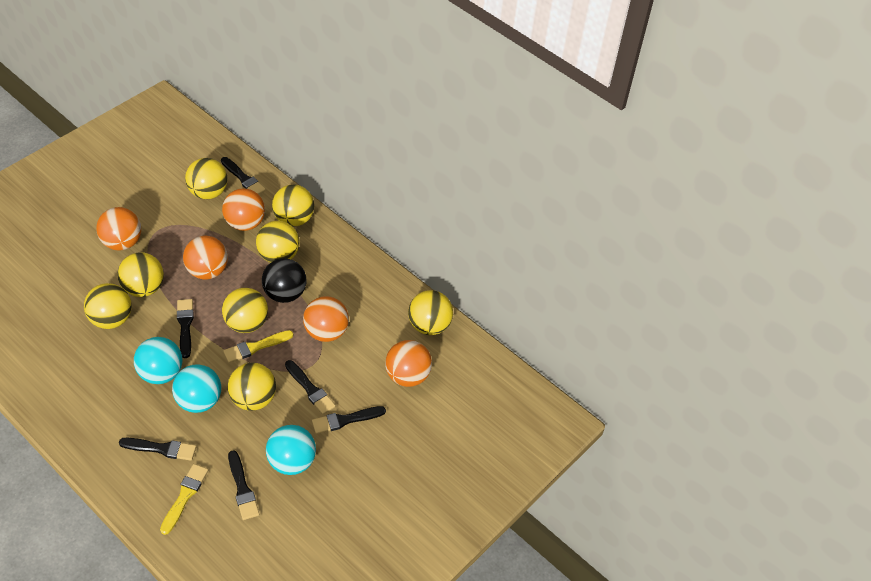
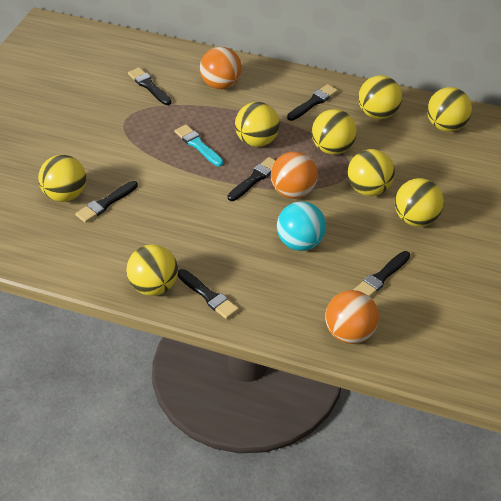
black ball: 1 -> 0
orange ball: 5 -> 3
turquoise ball: 3 -> 1
turquoise brush: 0 -> 1
yellow brush: 2 -> 0

